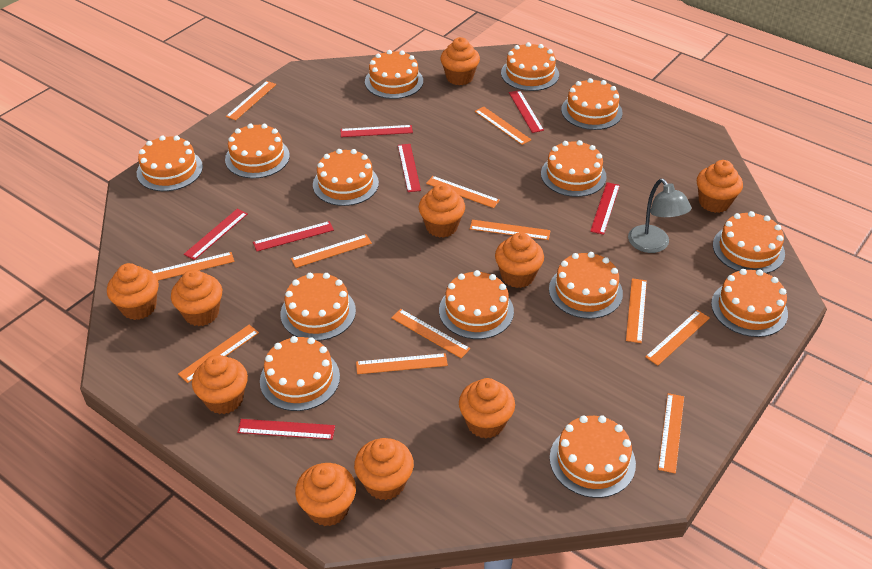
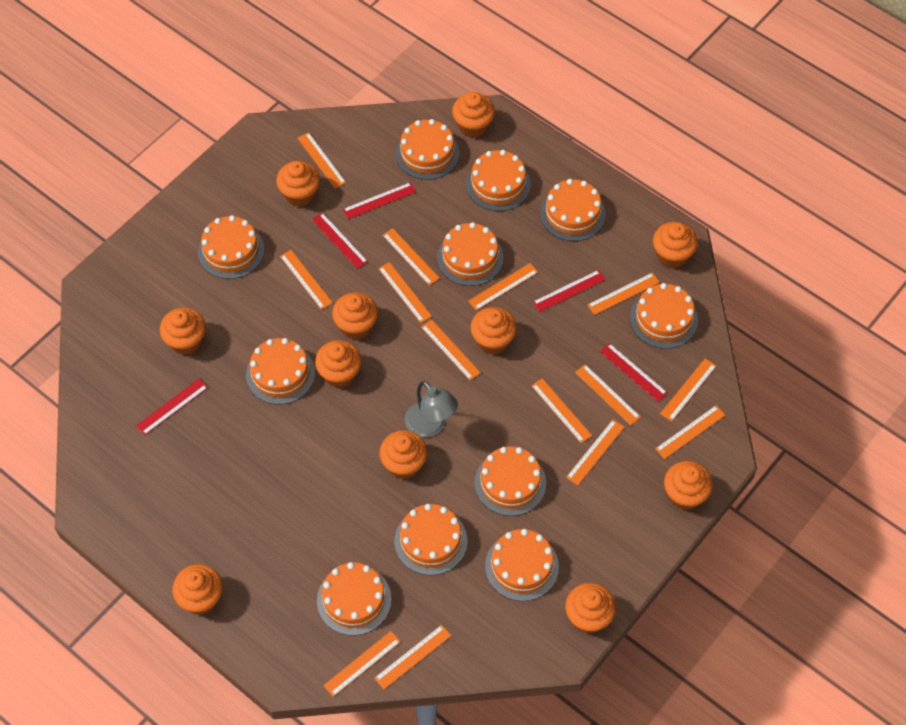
orange cake: 14 -> 11
orange cupcake: 10 -> 11
orange ruler: 12 -> 14
red ruler: 7 -> 5

